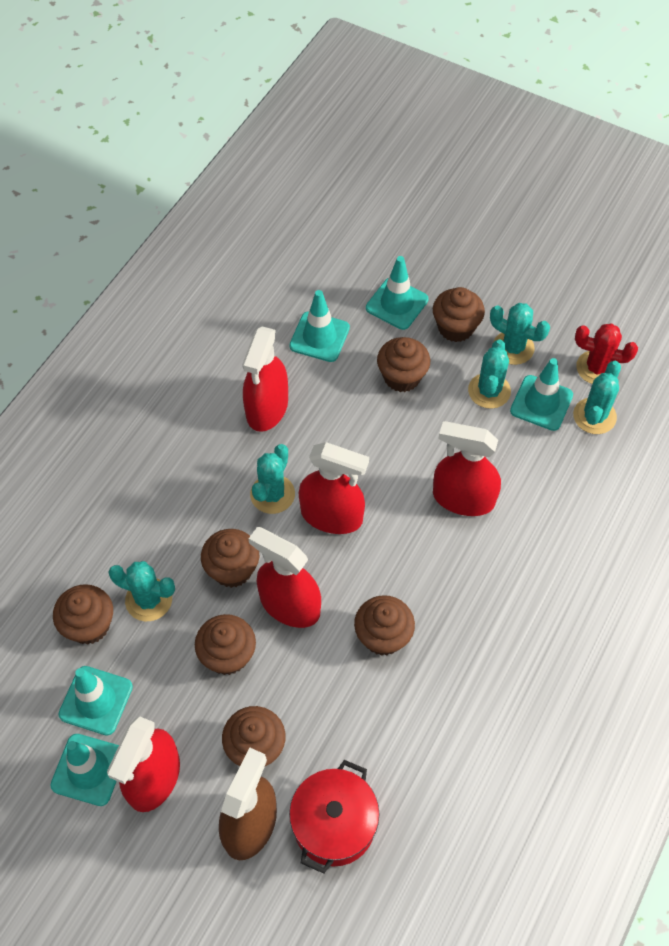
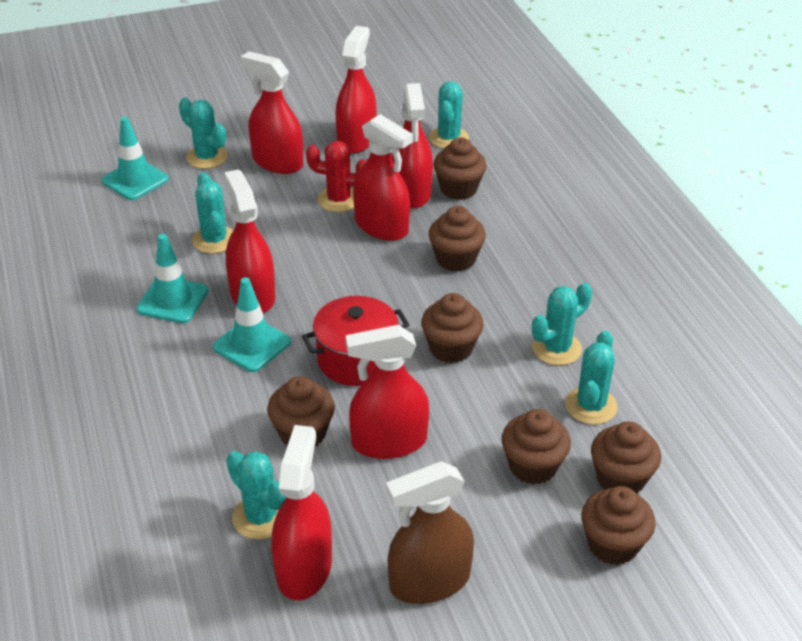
red spray bottle: 5 -> 7
turquoise cactus: 5 -> 6
turquoise traffic cone: 5 -> 3

